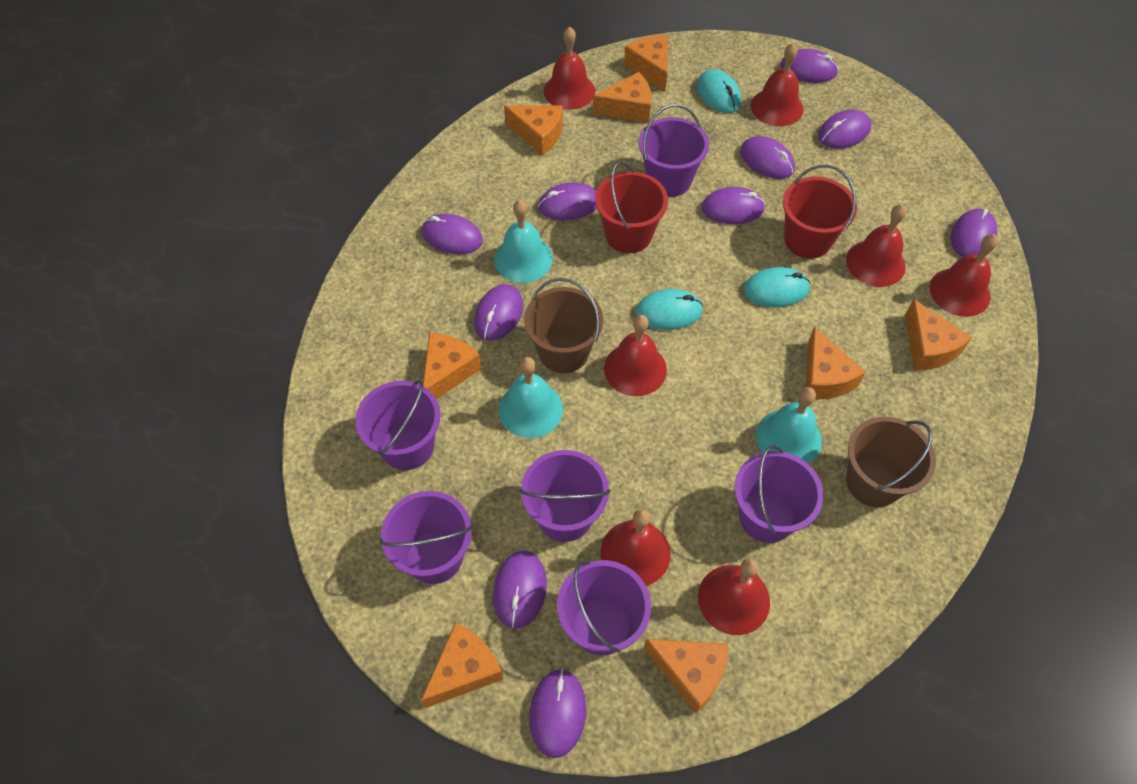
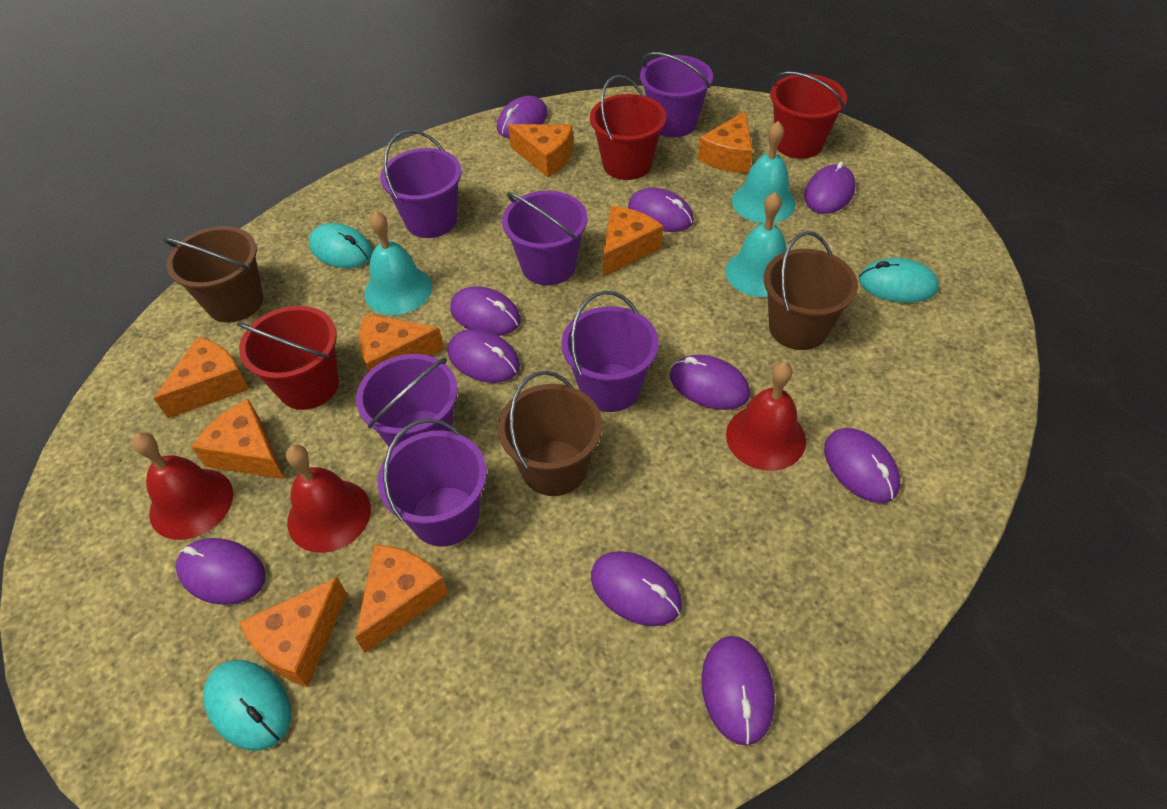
brown bucket: 2 -> 3
red bell: 7 -> 3
red bucket: 2 -> 3

